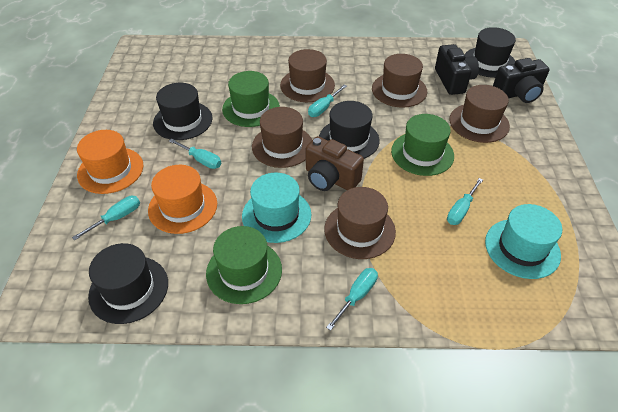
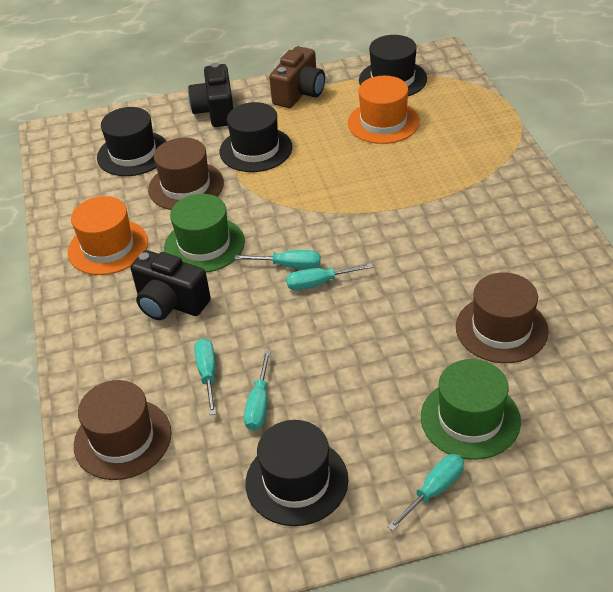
brown hat: 5 -> 3
green hat: 3 -> 2
turquoise hat: 2 -> 0

